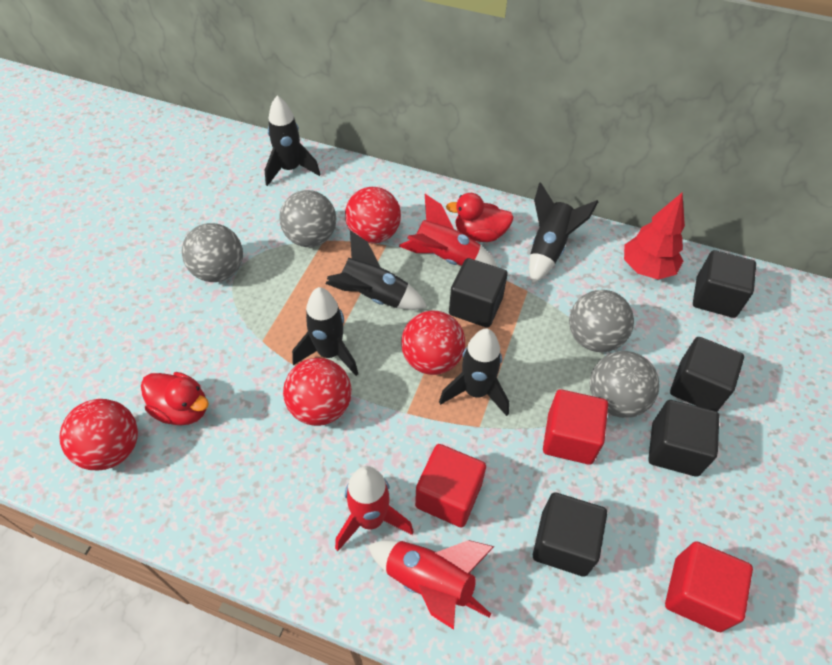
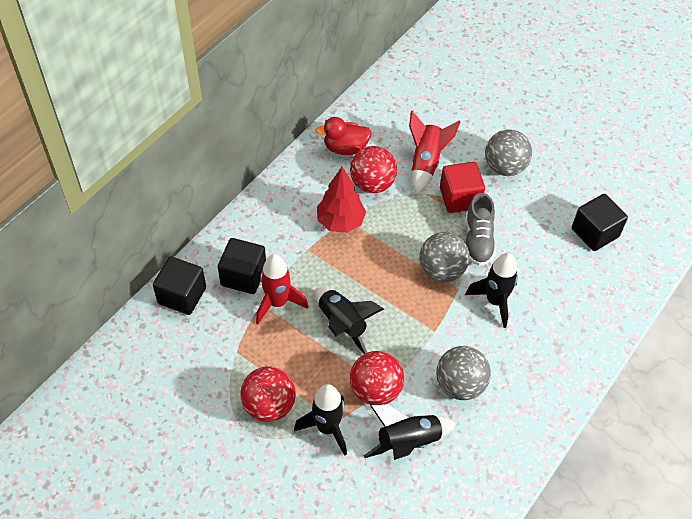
black cube: 5 -> 3
black rocket: 5 -> 4
grey ball: 4 -> 3
grey shoe: 0 -> 1
red ball: 4 -> 3
red cube: 3 -> 1
red duck: 2 -> 1
red rocket: 3 -> 2

